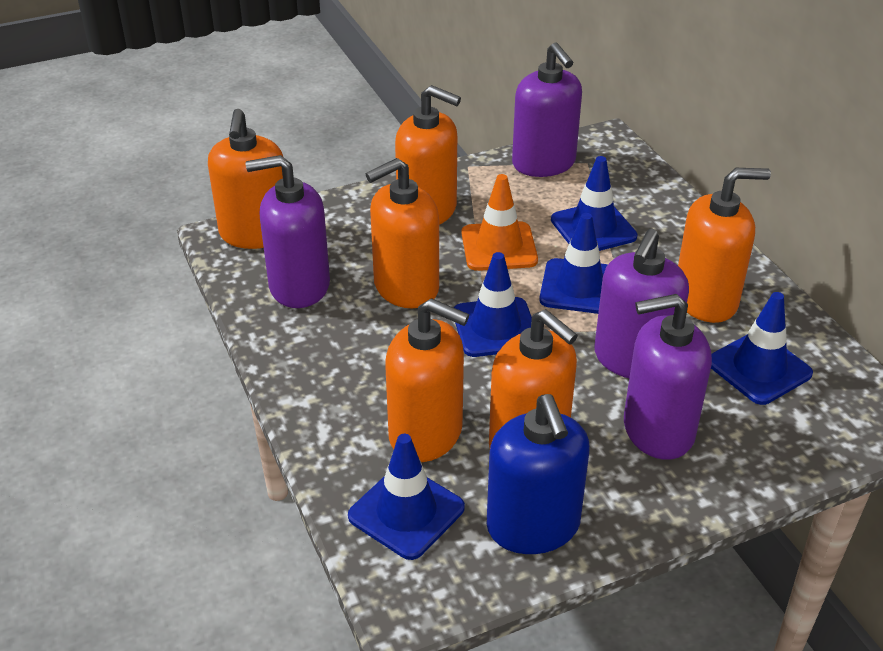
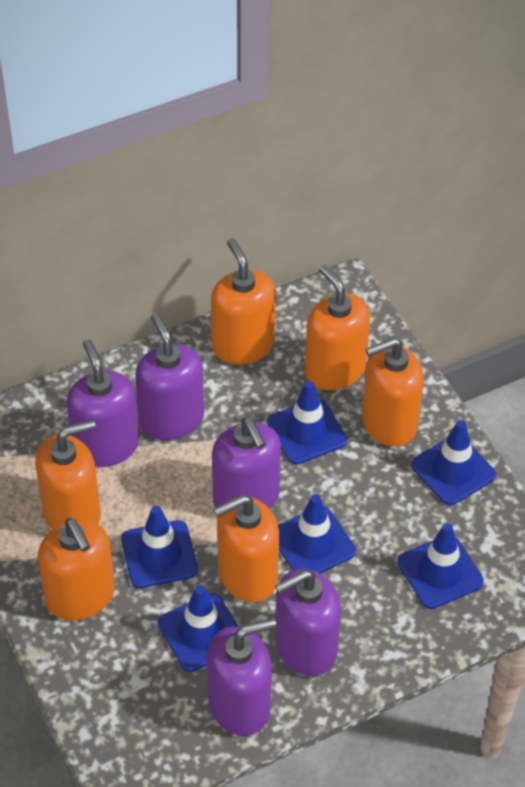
blue soap dispenser: 1 -> 0
blue traffic cone: 5 -> 6
orange traffic cone: 1 -> 0
purple soap dispenser: 4 -> 5

